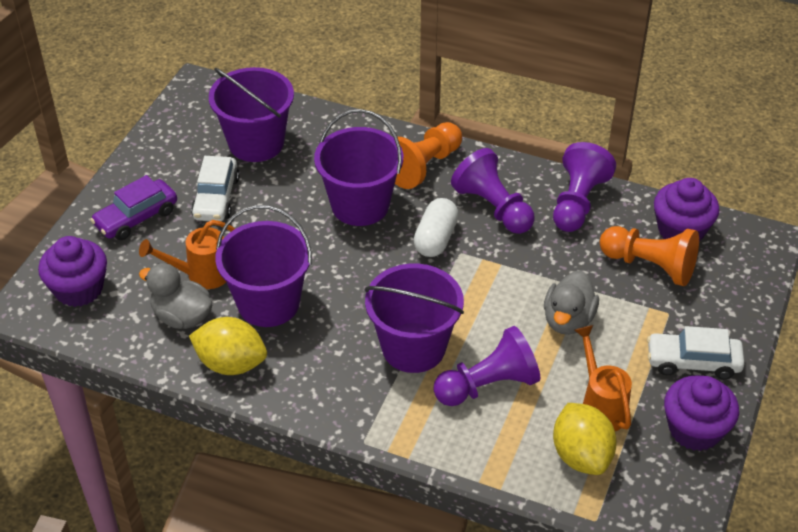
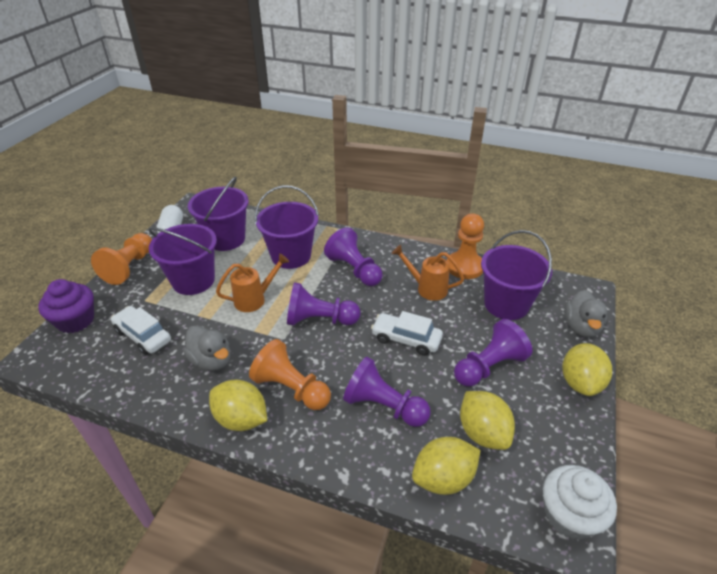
orange pawn: 2 -> 3
purple car: 1 -> 0
purple cupcake: 3 -> 1
purple pawn: 3 -> 4
white cupcake: 0 -> 1
yellow lemon: 2 -> 4

